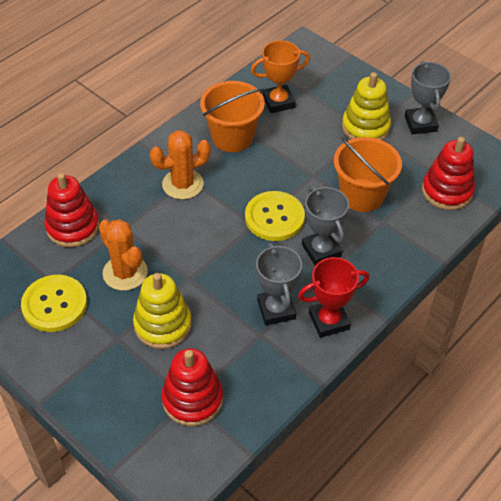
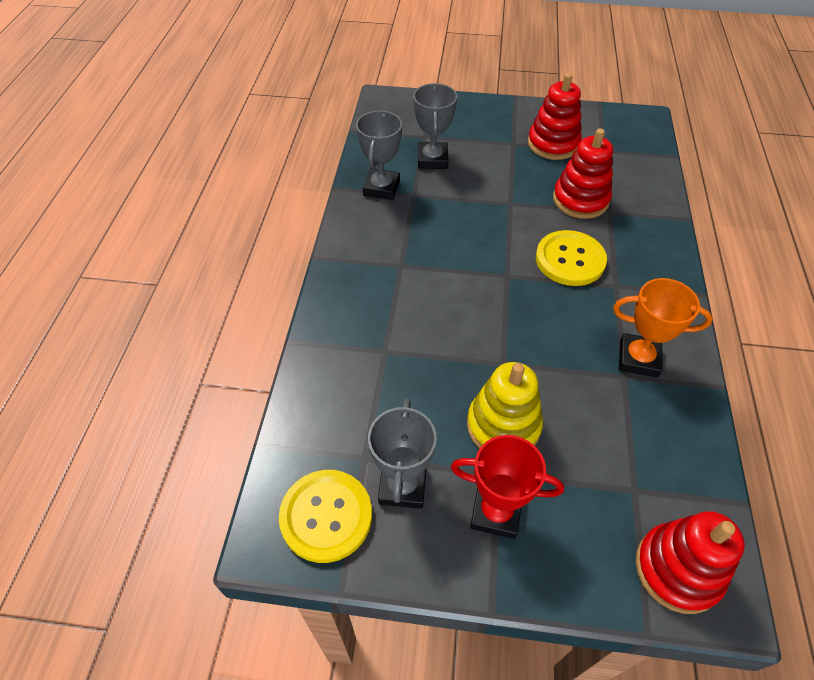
orange bucket: 2 -> 0
orange cactus: 2 -> 0
yellow stacking toy: 2 -> 1

